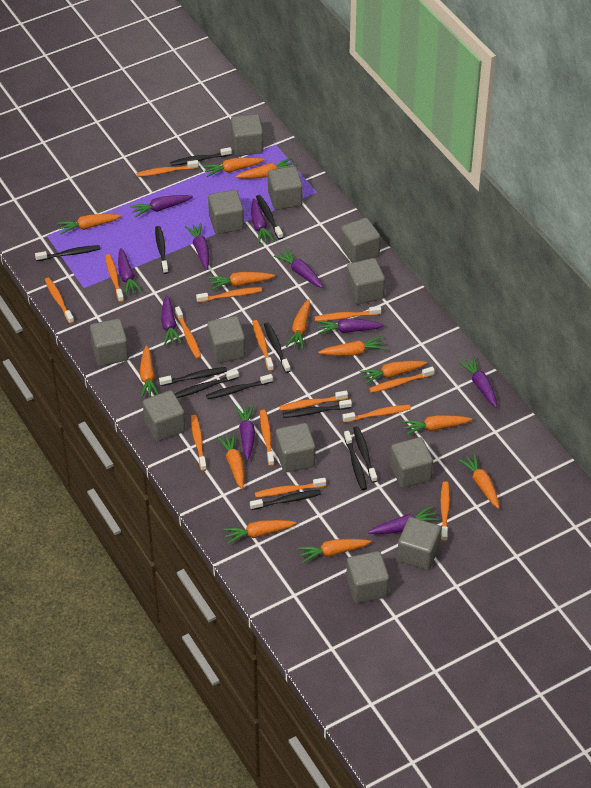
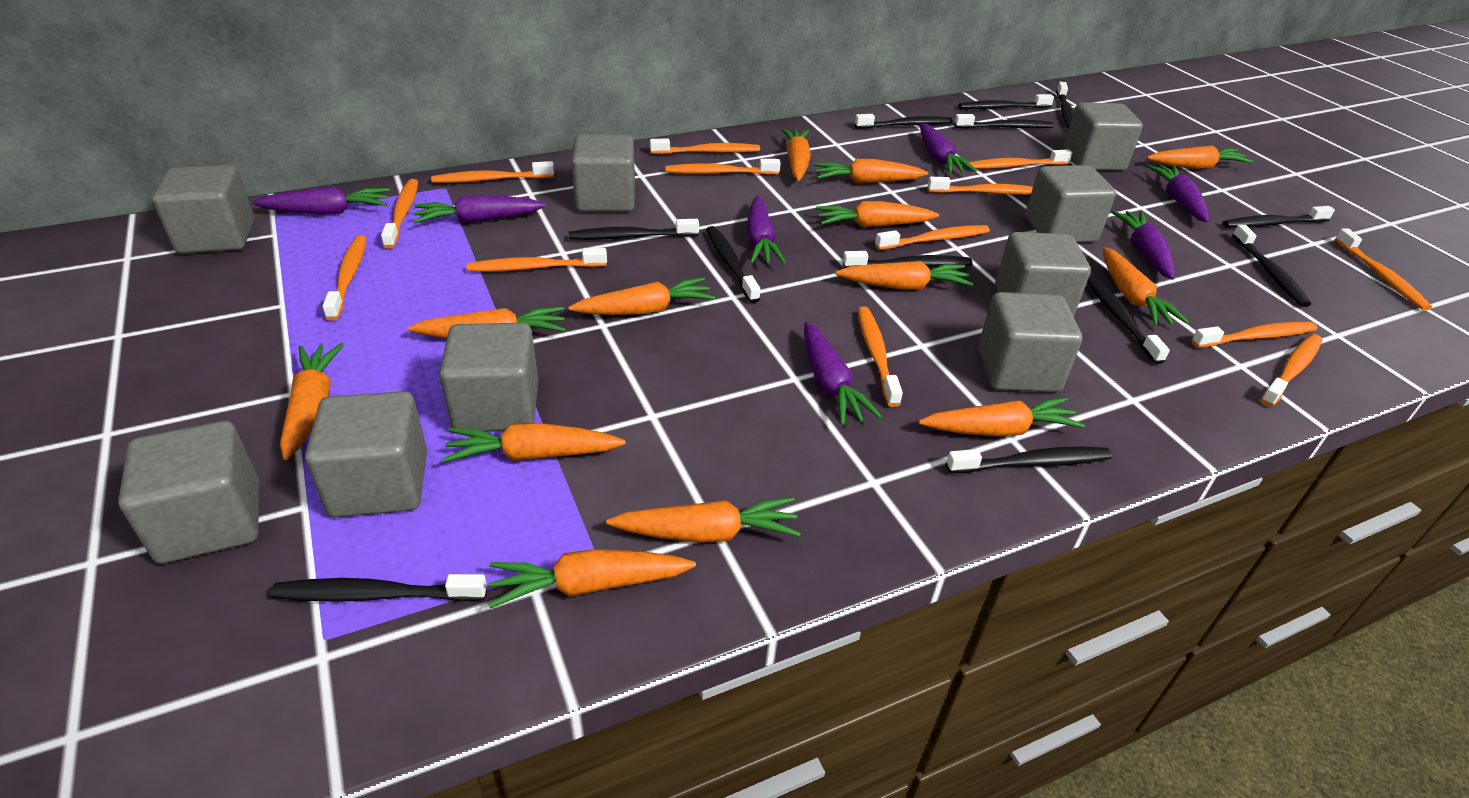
grey cube: 12 -> 9
orange toothbrush: 14 -> 13
purple carrot: 10 -> 7

